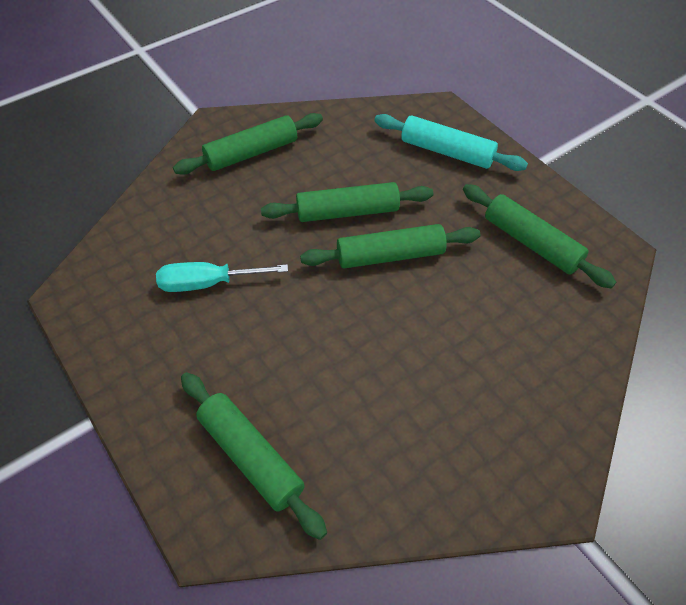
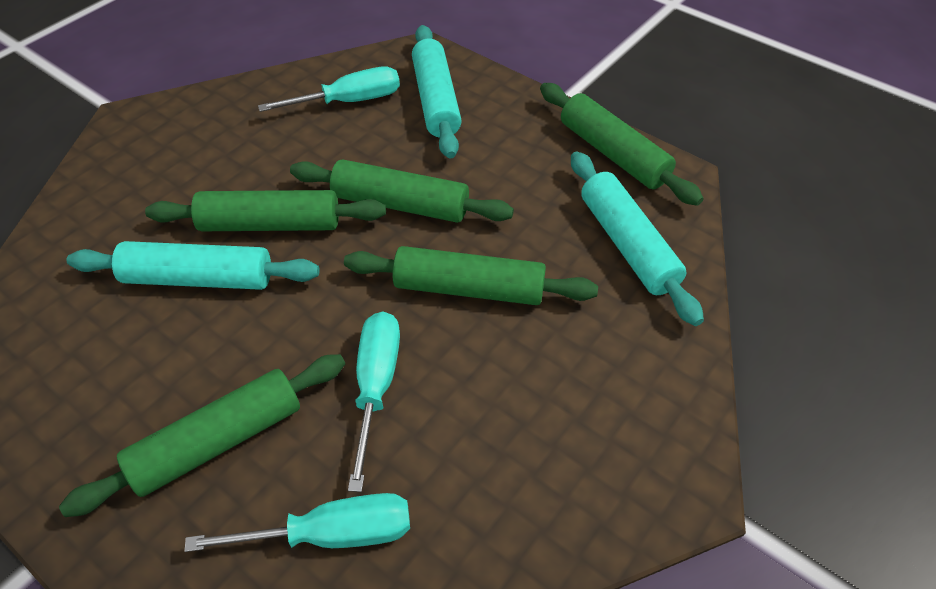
turquoise rolling pin: 1 -> 3
turquoise screwdriver: 1 -> 3

